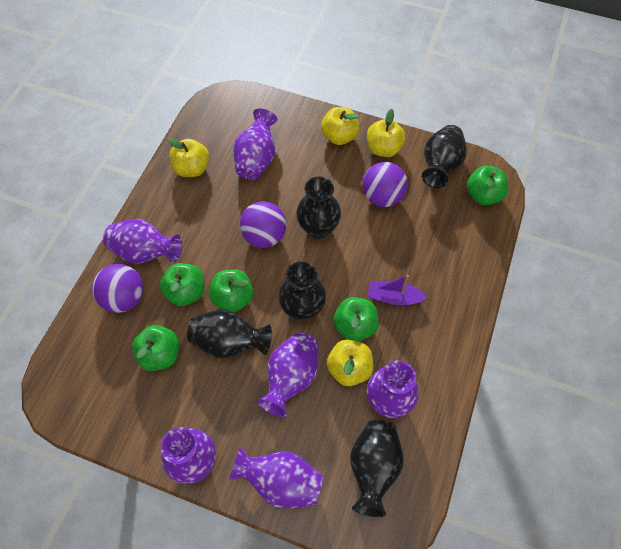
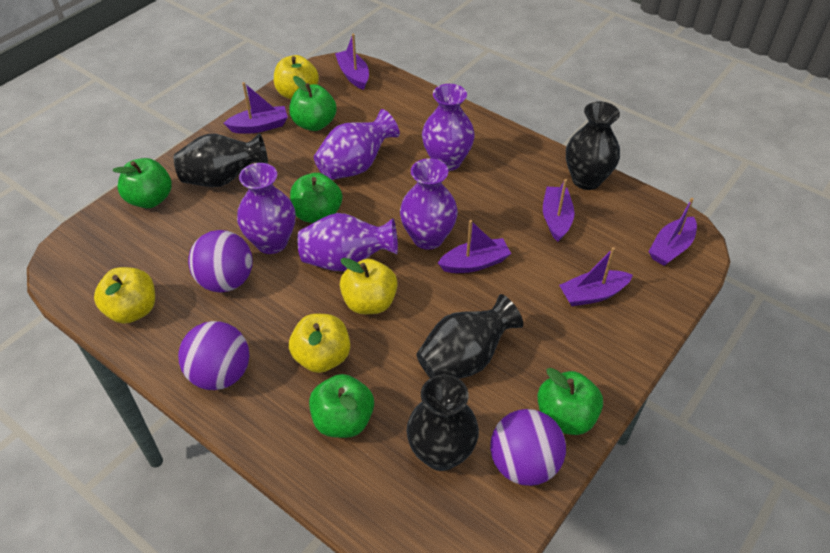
black vase: 5 -> 4
purple boat: 1 -> 6
purple vase: 6 -> 5

